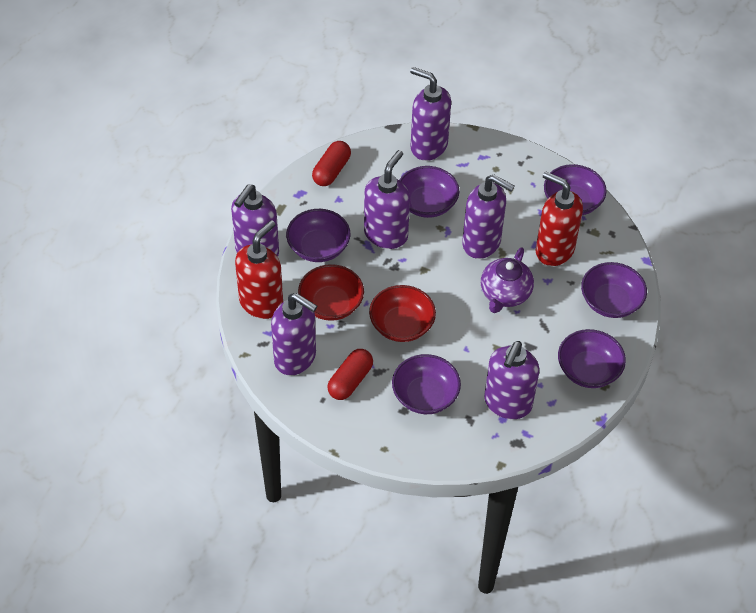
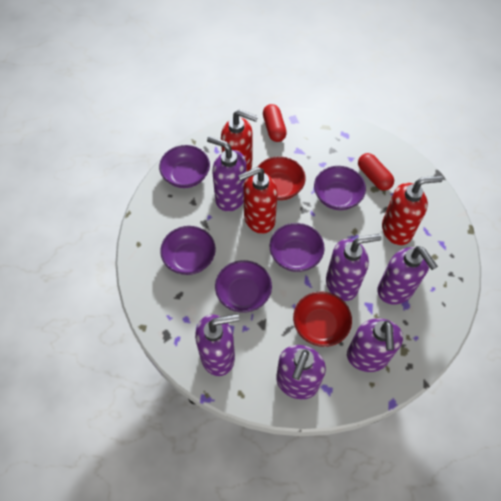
purple bowl: 6 -> 5
purple teapot: 1 -> 0
red soap dispenser: 2 -> 3

